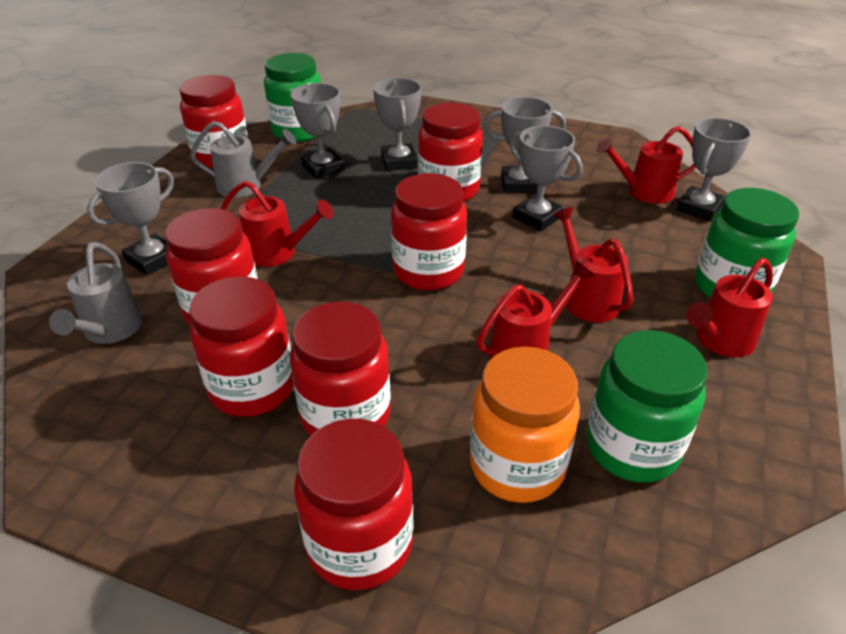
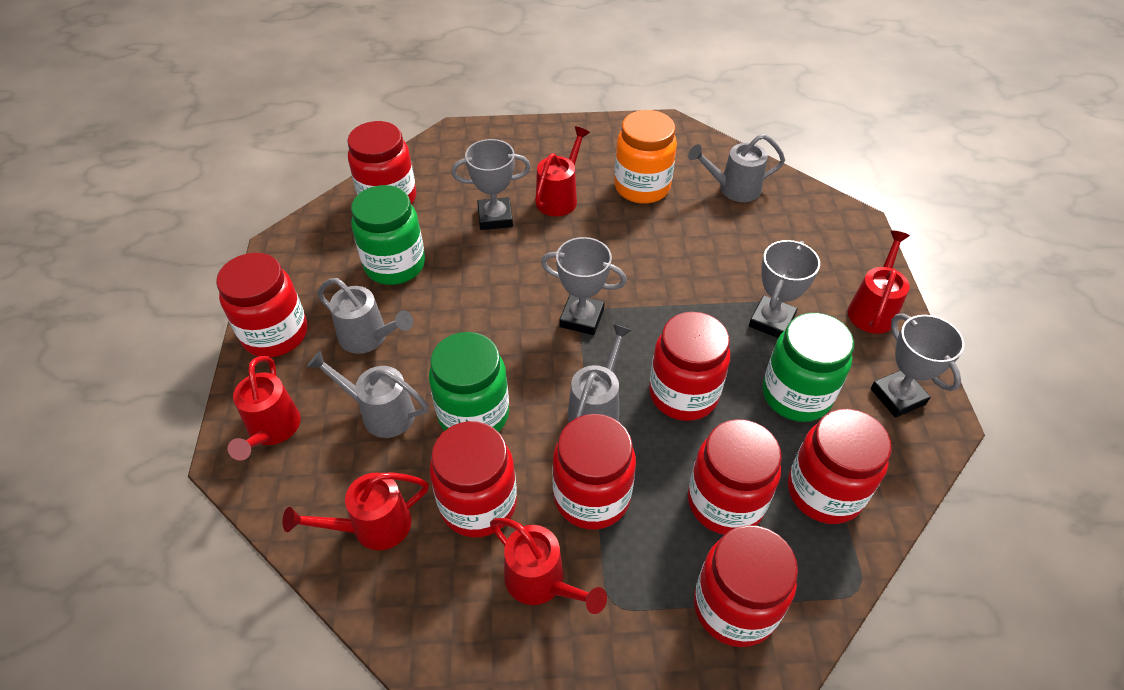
grey trophy: 6 -> 4
grey watering can: 2 -> 4
red jar: 7 -> 8

